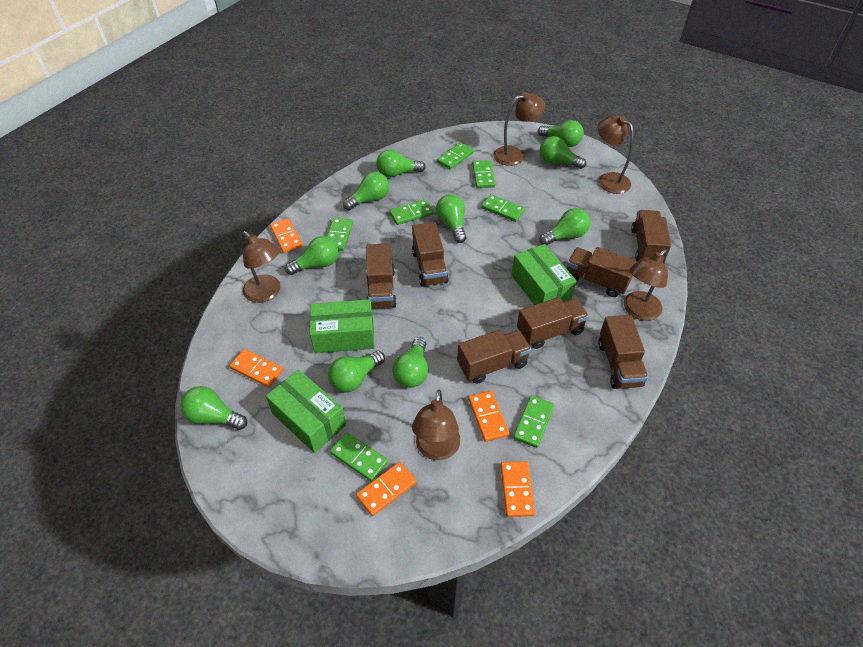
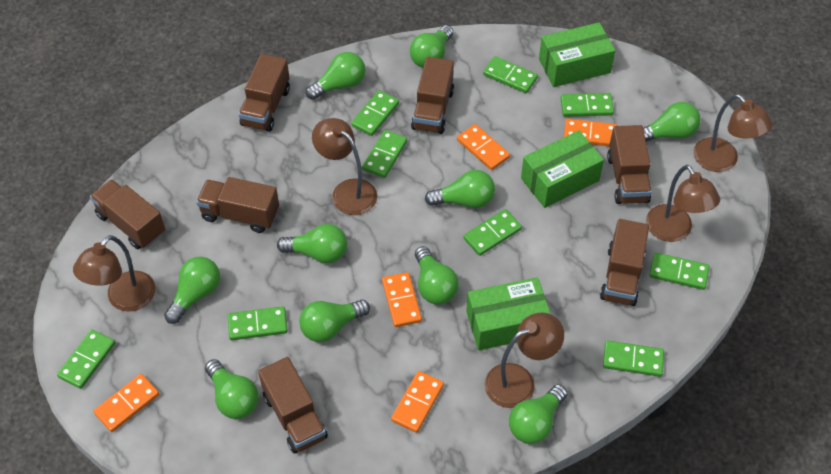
green domino: 7 -> 9

